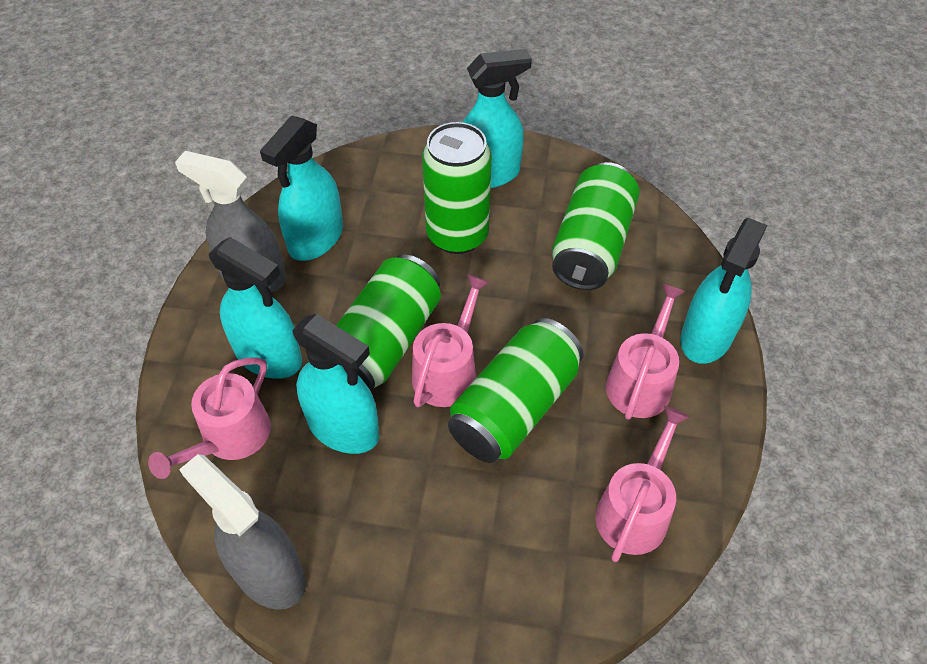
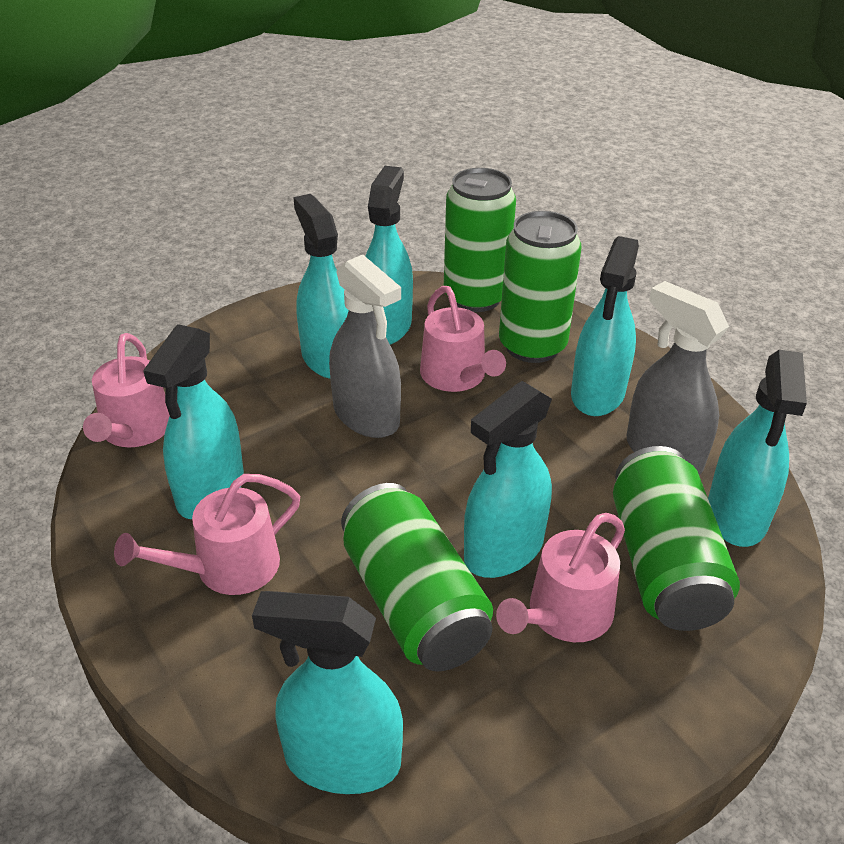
turquoise spray bottle: 5 -> 7

